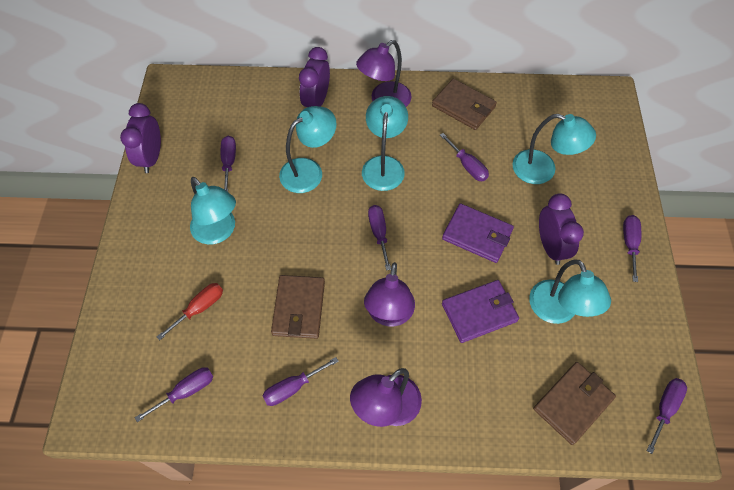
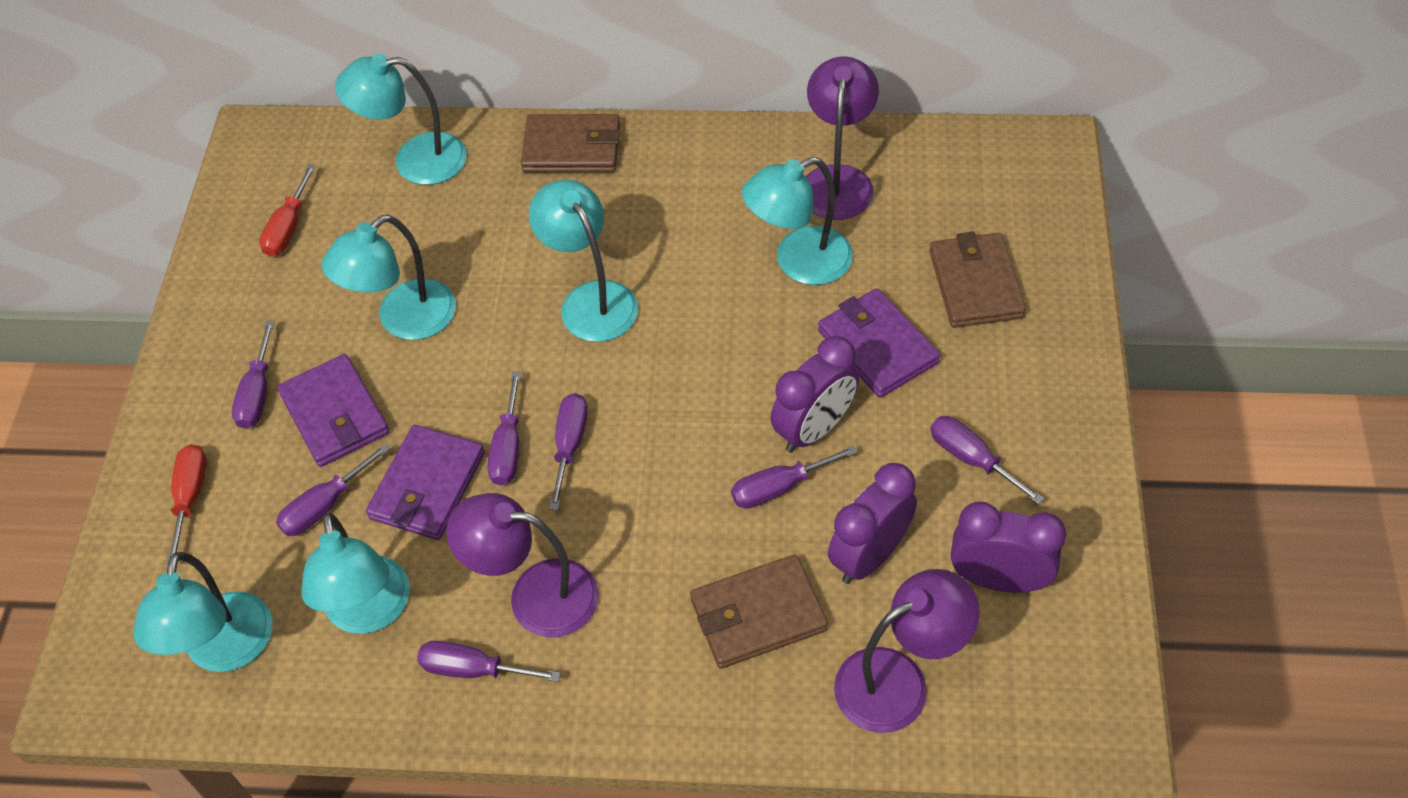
purple wallet: 2 -> 3
red screwdriver: 1 -> 2
turquoise lamp: 5 -> 6

